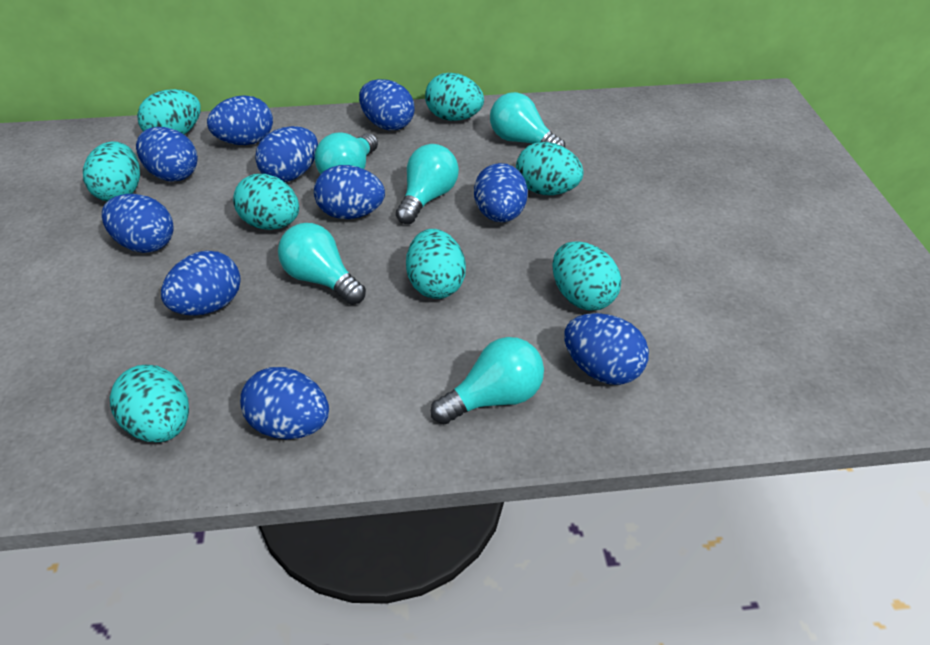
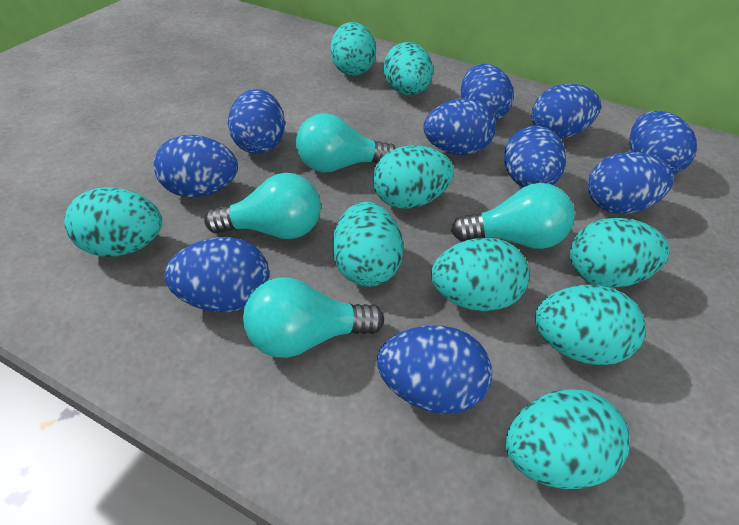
turquoise egg: 8 -> 9
turquoise light bulb: 5 -> 4

